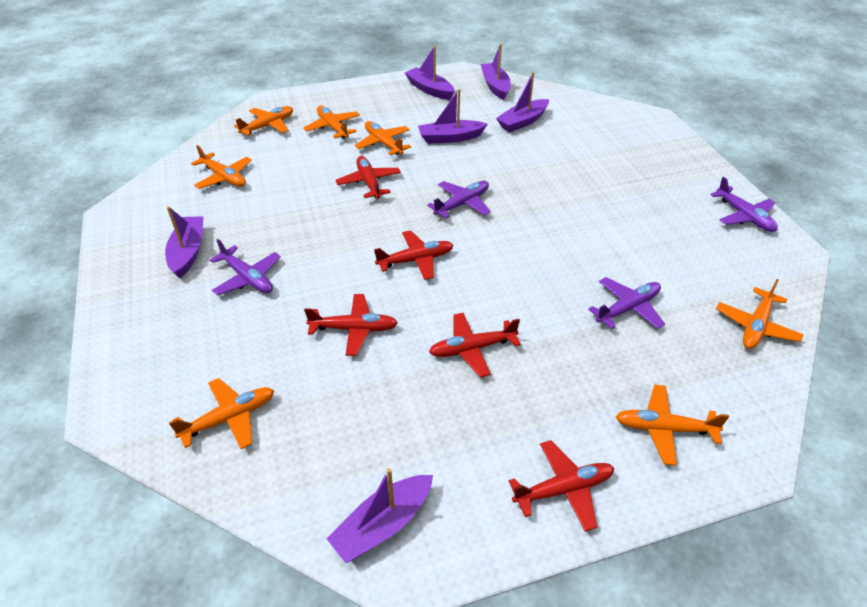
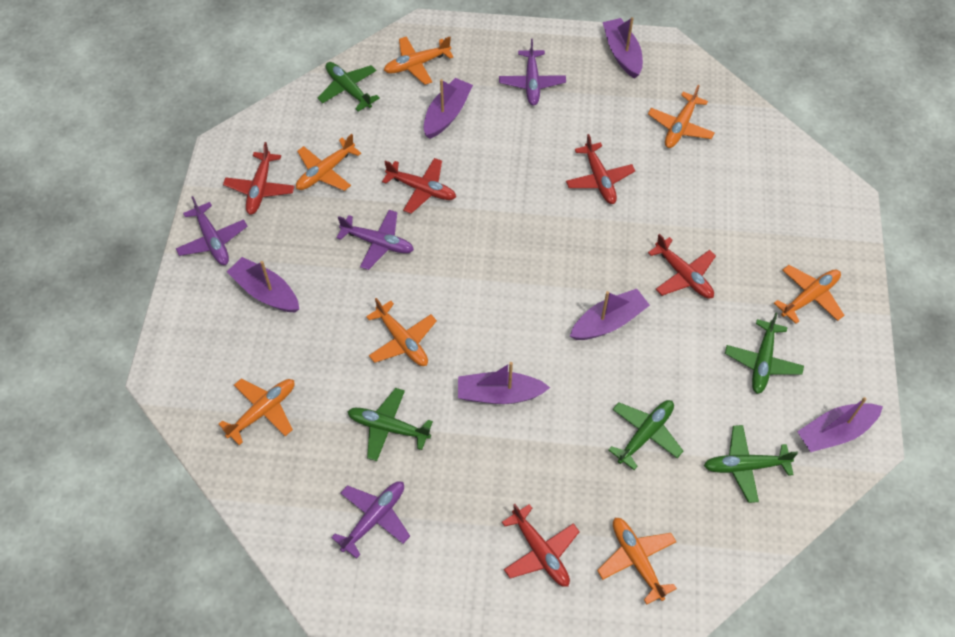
green plane: 0 -> 5

